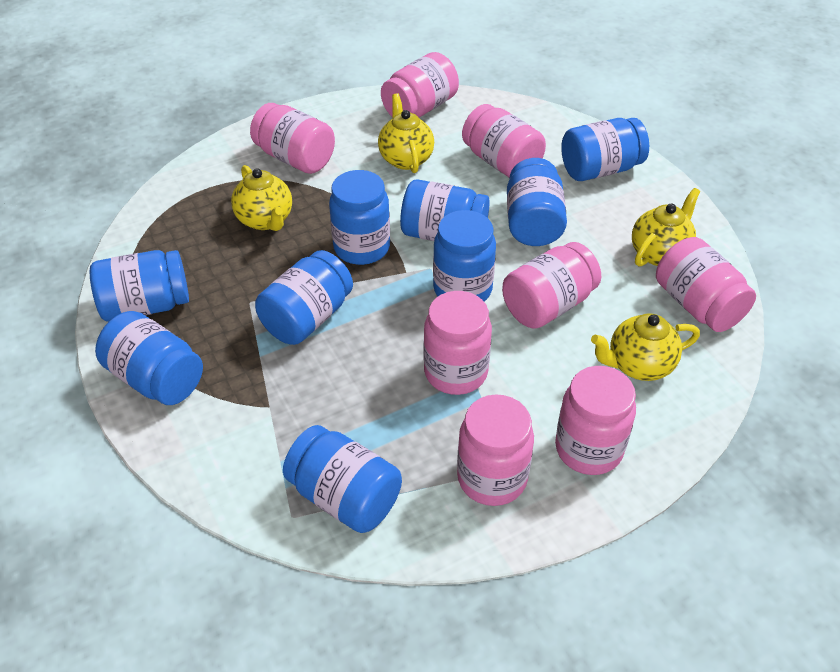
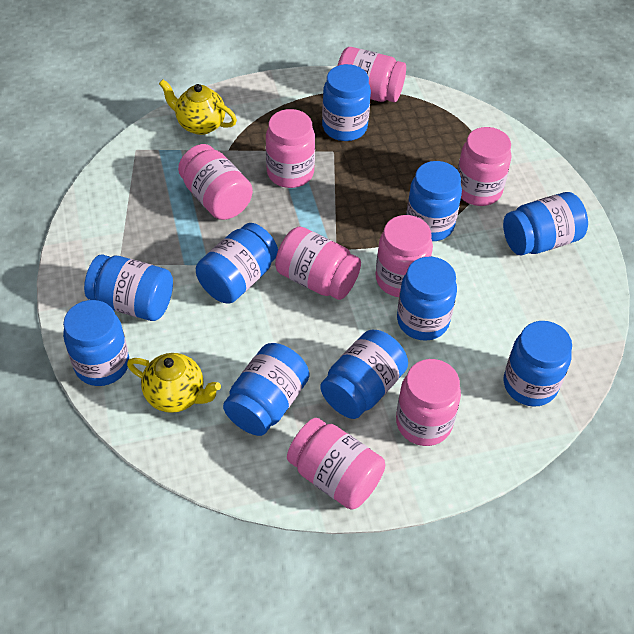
blue jar: 9 -> 10
yellow teapot: 4 -> 2

